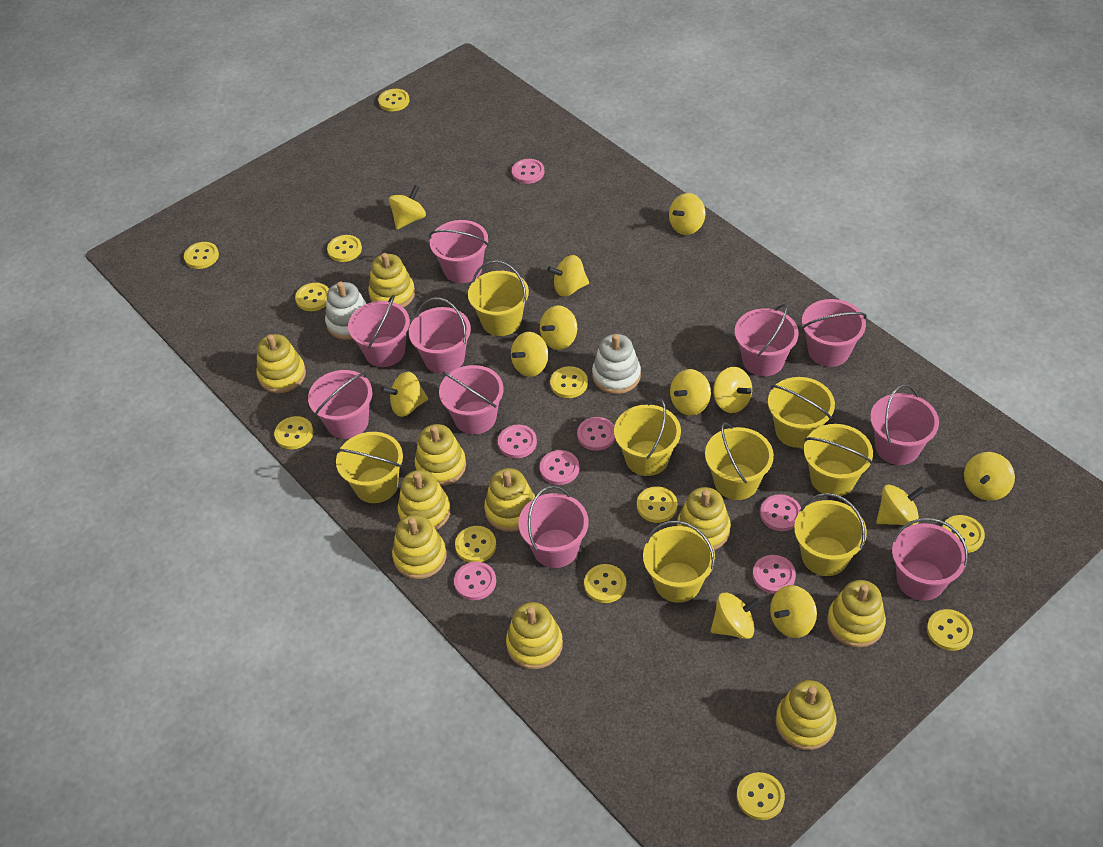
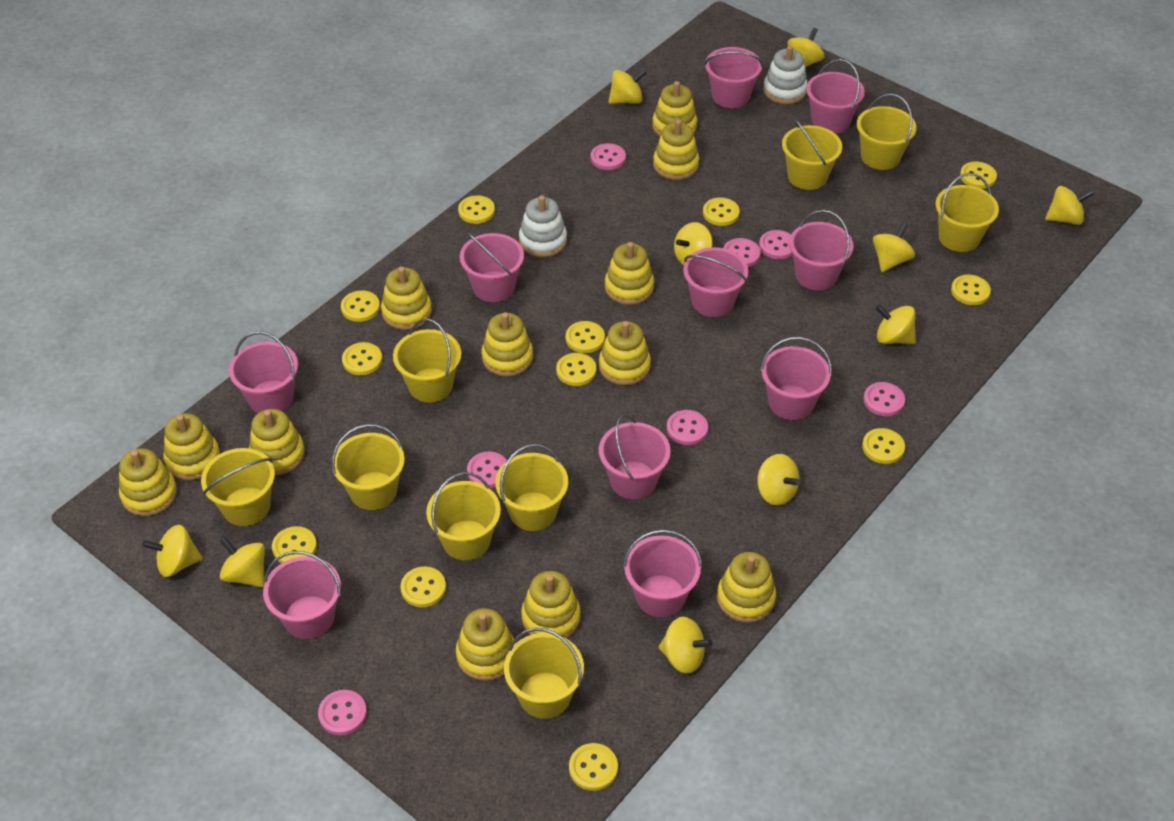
yellow bucket: 8 -> 9
yellow spinning top: 12 -> 10
yellow stacking toy: 10 -> 12

